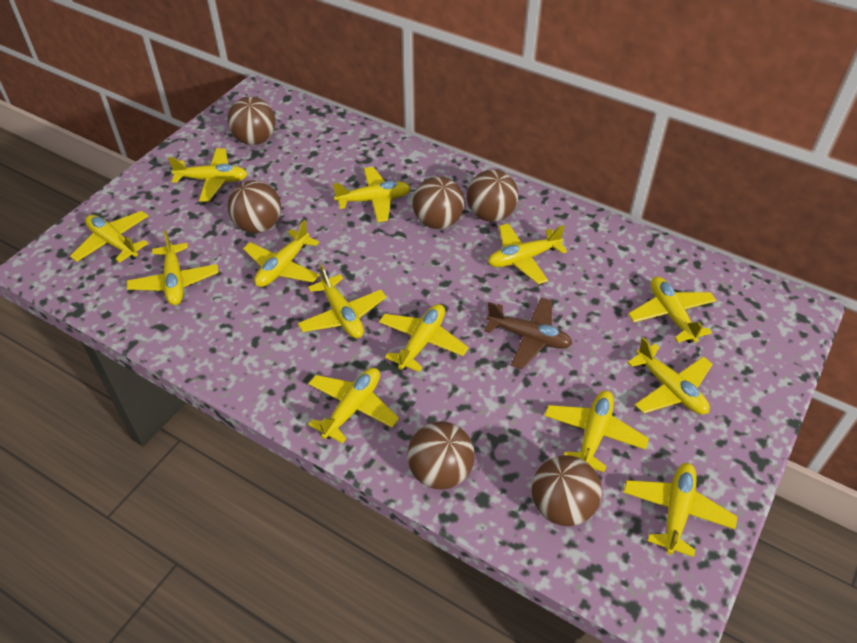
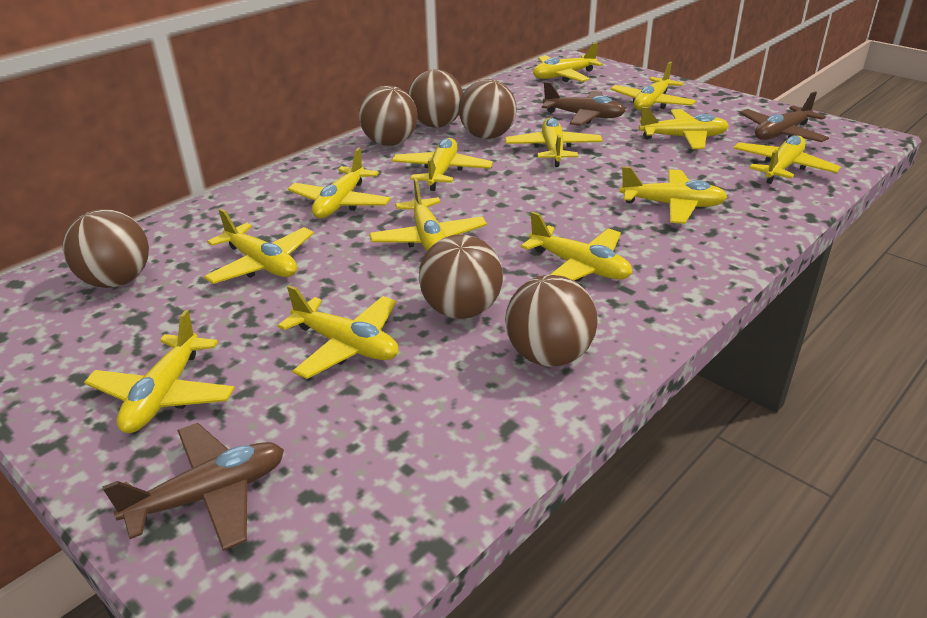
brown plane: 1 -> 3

